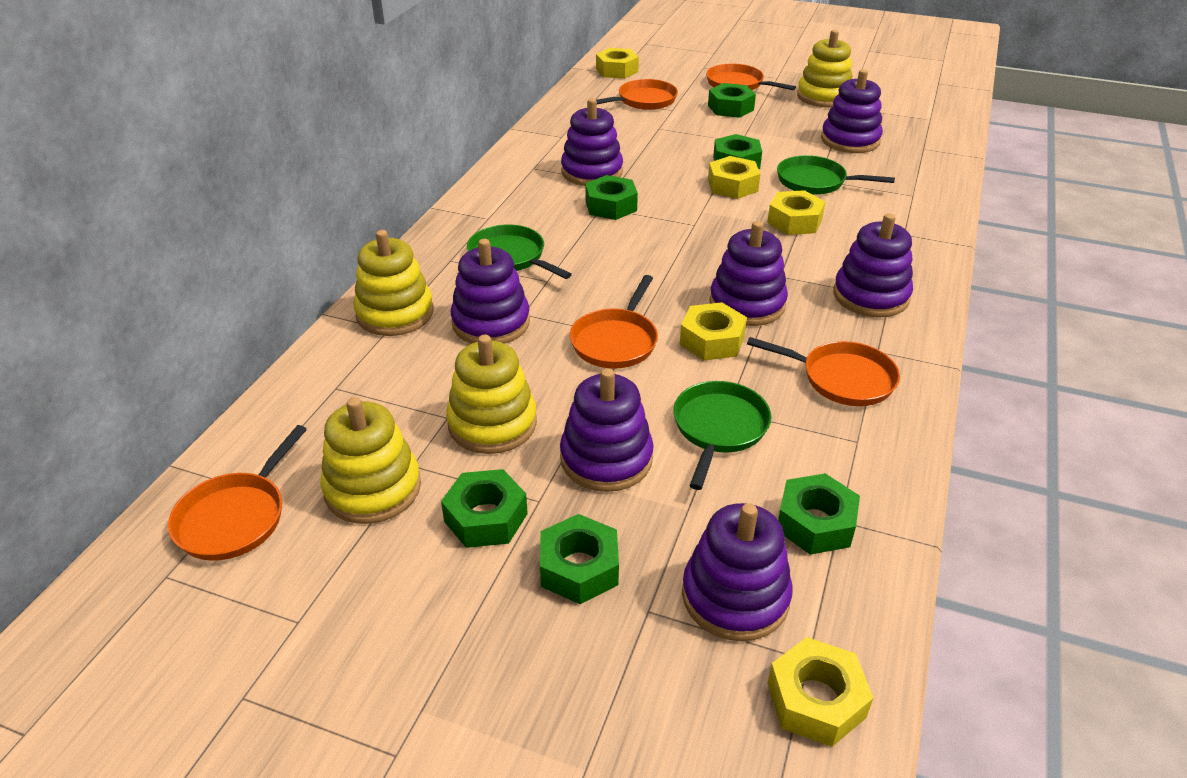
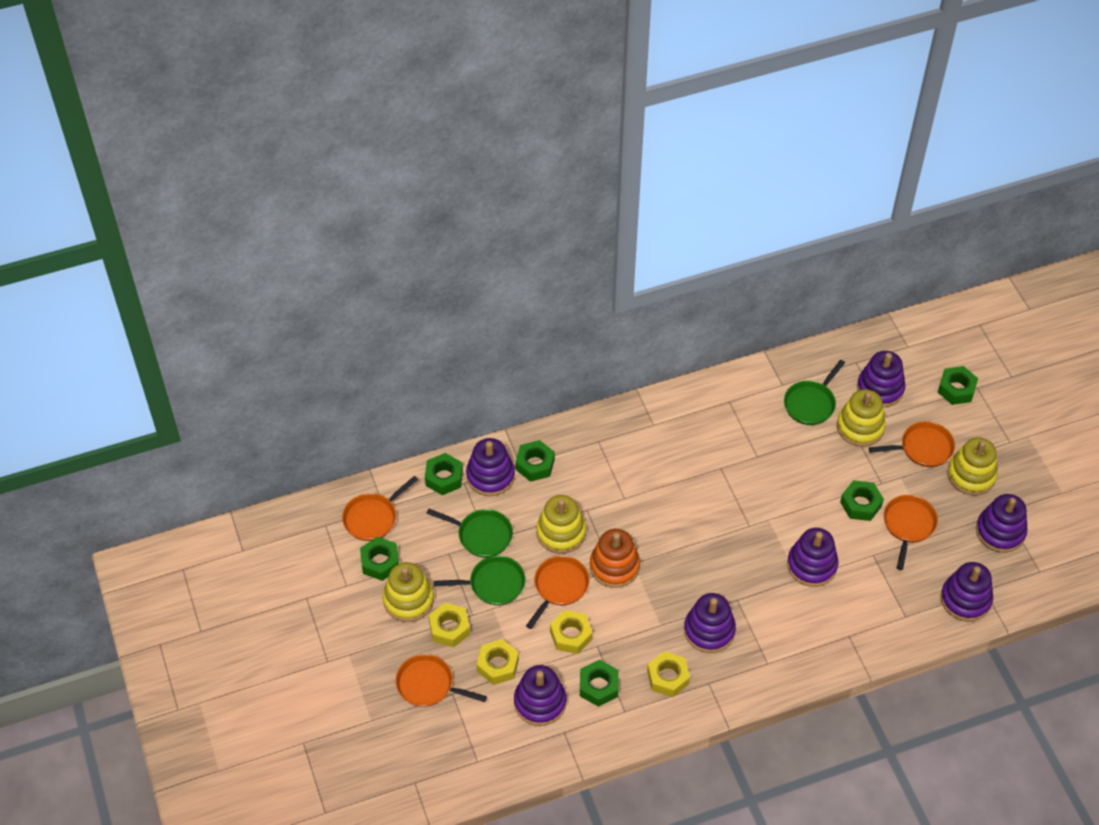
orange stacking toy: 0 -> 1
yellow nut: 5 -> 4

